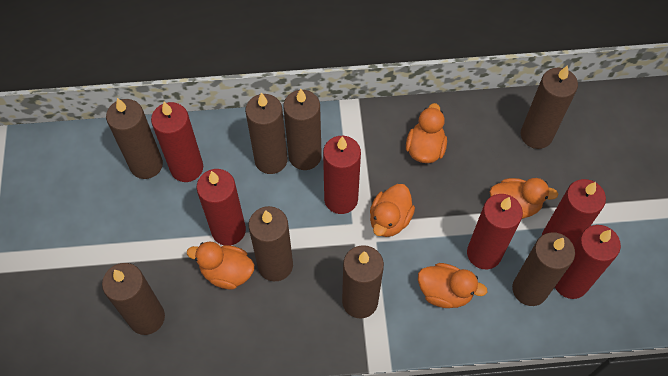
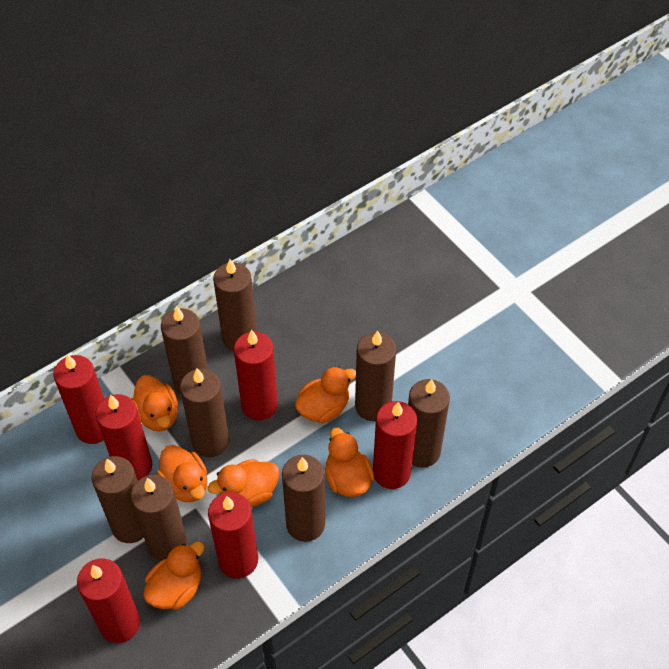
orange duck: 5 -> 6

